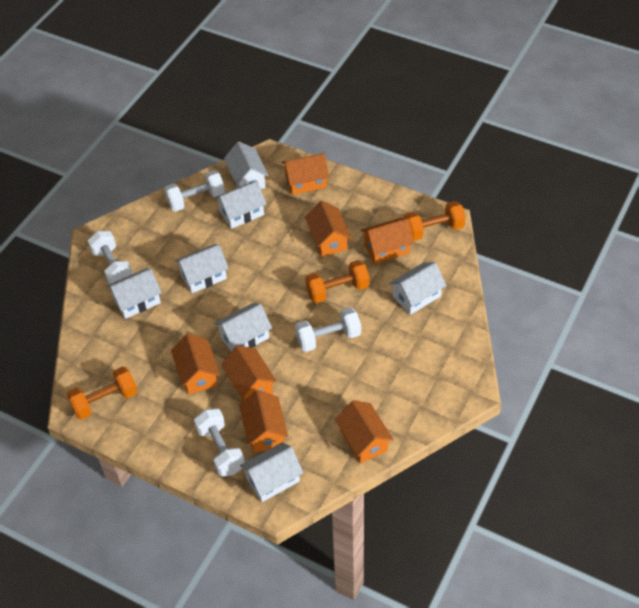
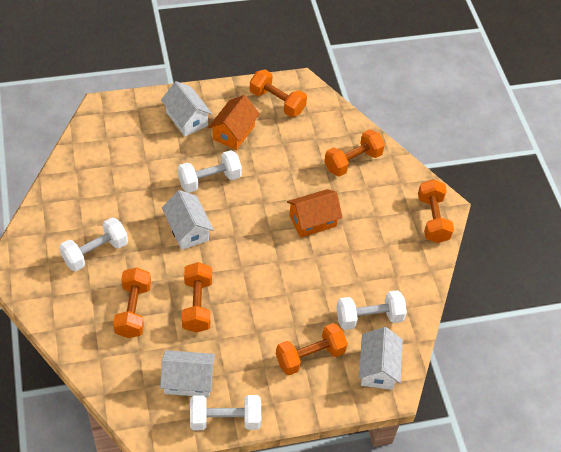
orange dumbbell: 3 -> 6
orange house: 7 -> 2
white house: 7 -> 4

